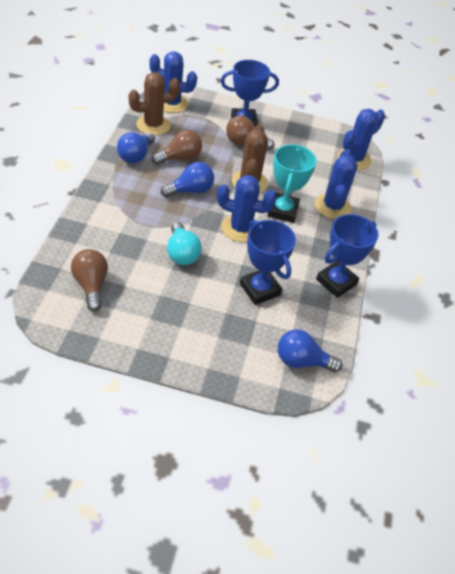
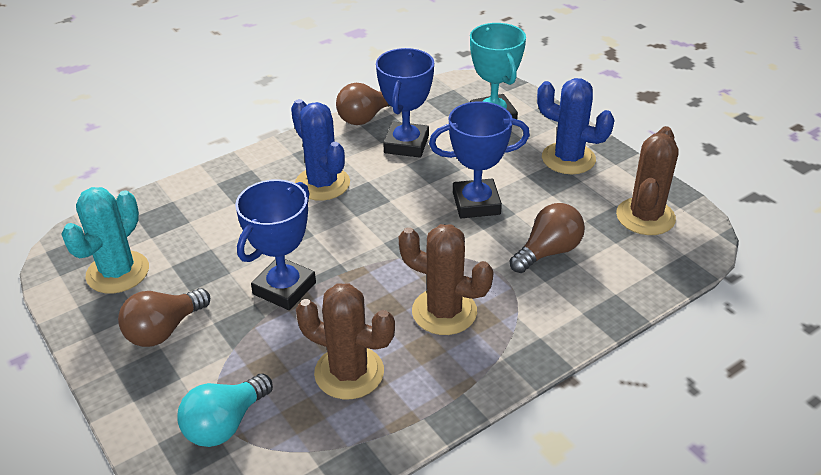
blue cactus: 4 -> 2
blue light bulb: 3 -> 0
brown cactus: 2 -> 3
turquoise cactus: 0 -> 1

